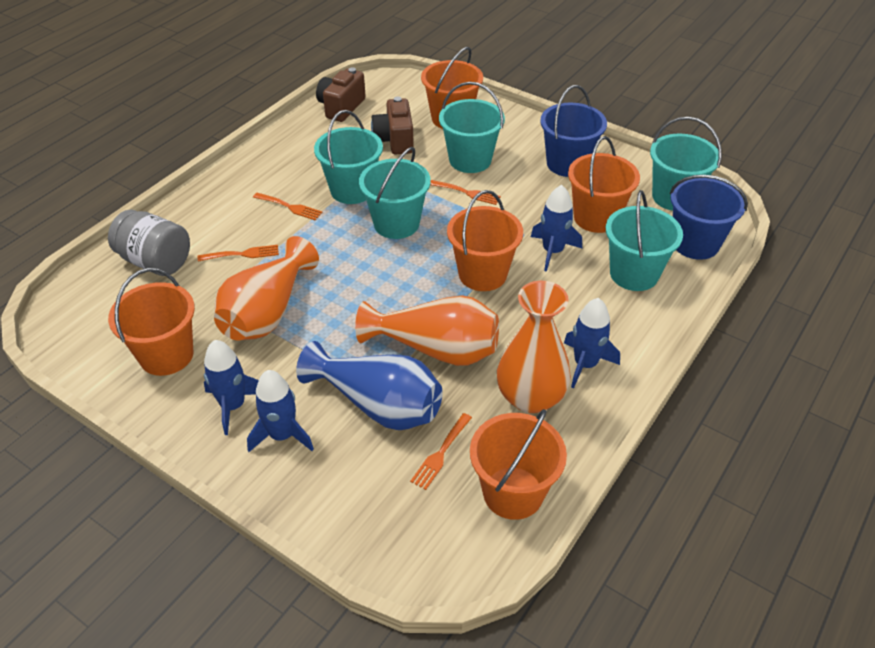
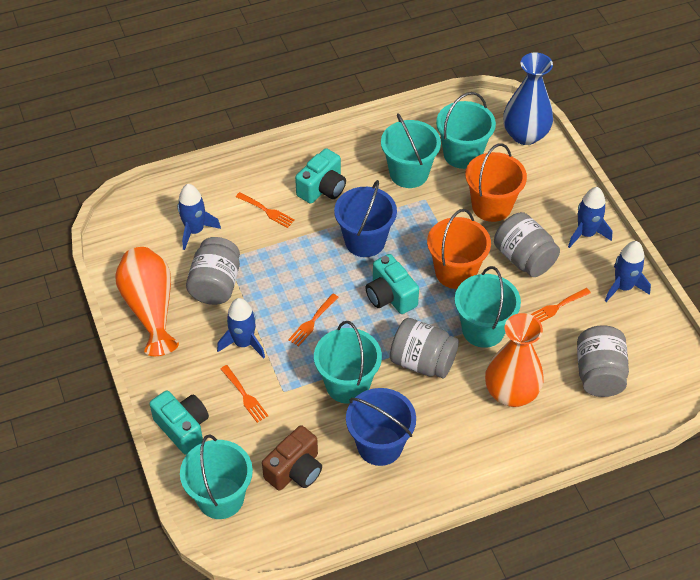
brown camera: 2 -> 1
grey jar: 1 -> 4
orange bucket: 5 -> 2
orange vase: 3 -> 2
turquoise camera: 0 -> 3

